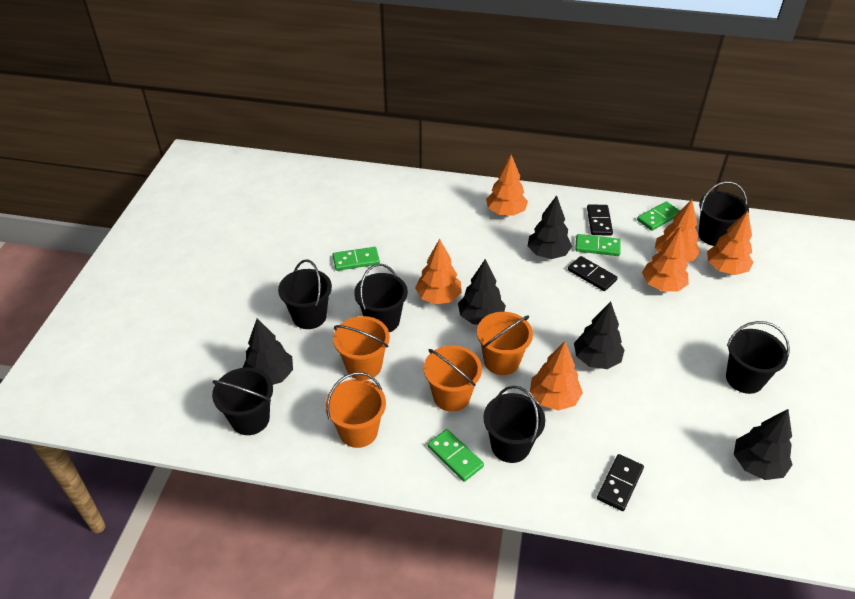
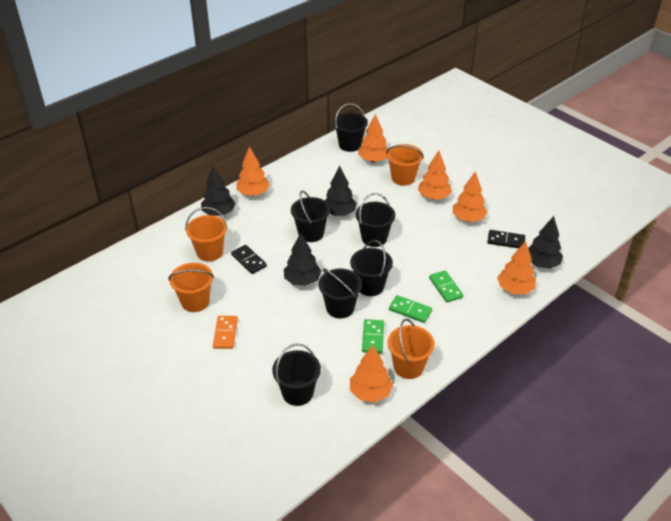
black domino: 3 -> 2
black tree: 5 -> 4
green domino: 4 -> 3
orange domino: 0 -> 1

